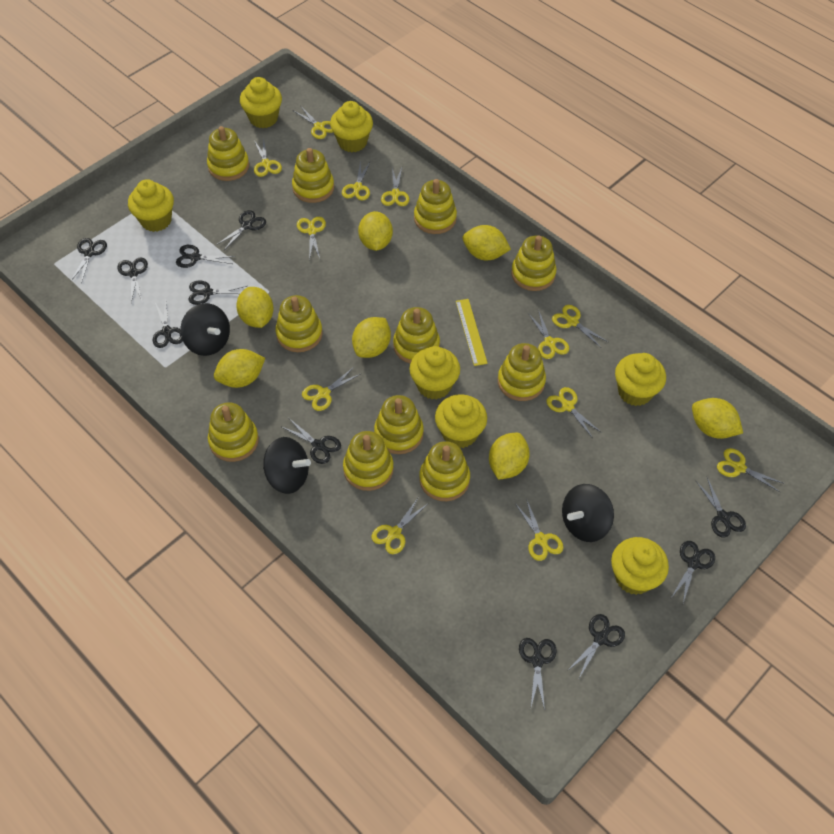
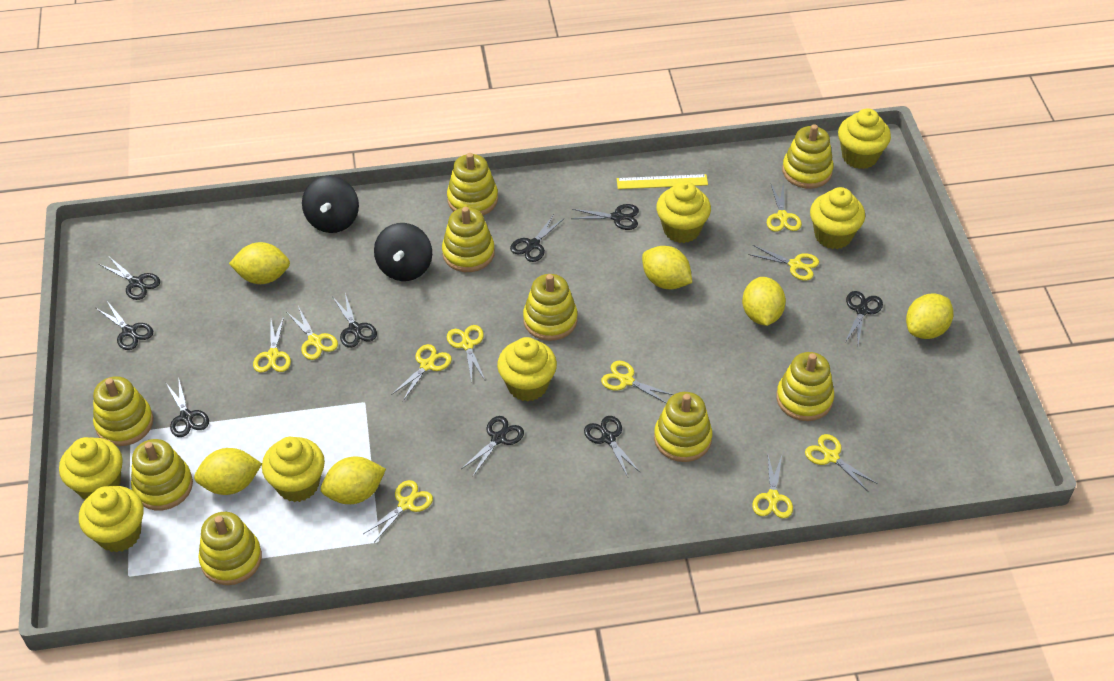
black scissors: 11 -> 9
black spinning top: 3 -> 2
yellow lemon: 7 -> 6
yellow scissors: 12 -> 10
yellow stacking toy: 11 -> 9

